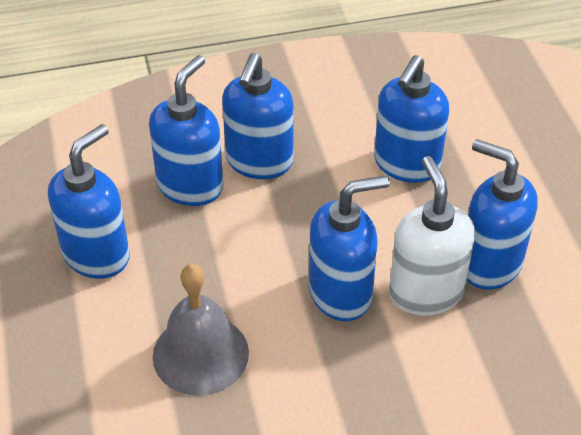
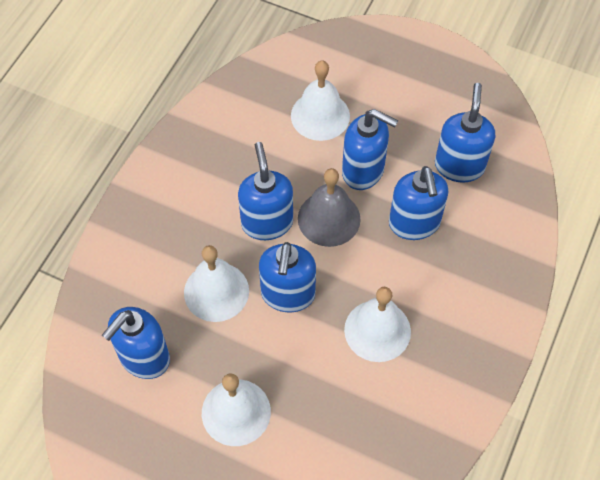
white bell: 0 -> 4
white soap dispenser: 1 -> 0

